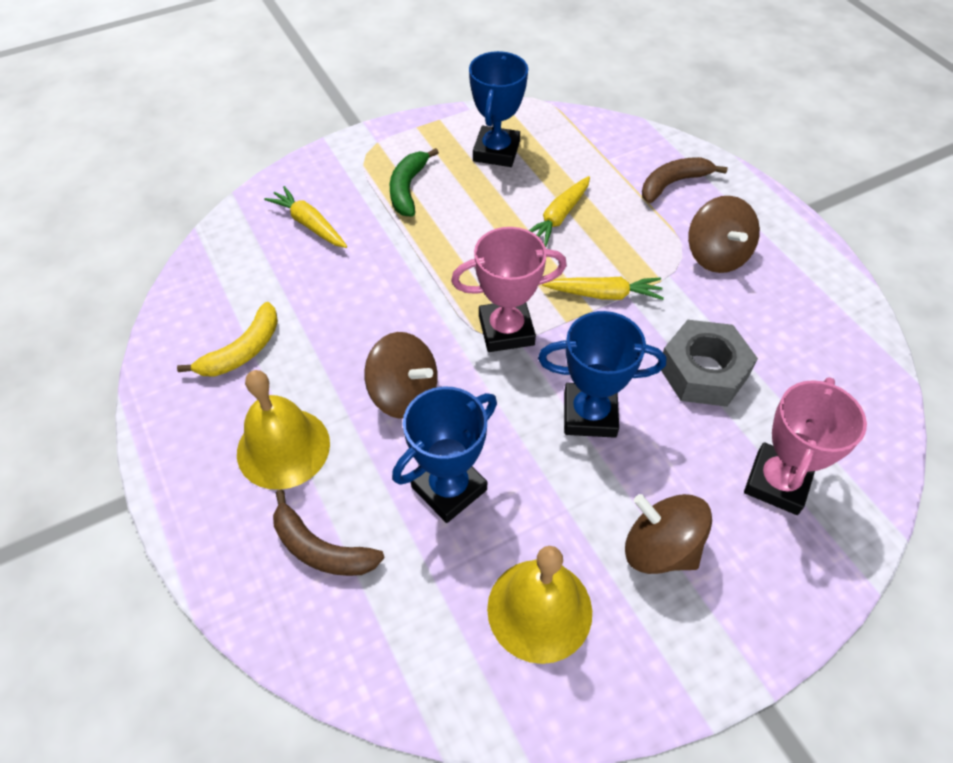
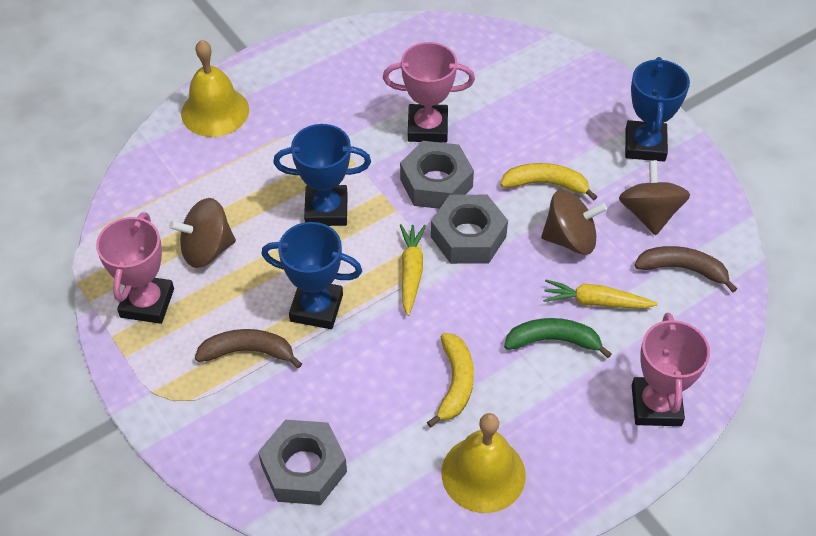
grey nut: 1 -> 3
pink trophy: 2 -> 3
yellow banana: 1 -> 2
yellow carrot: 3 -> 2

